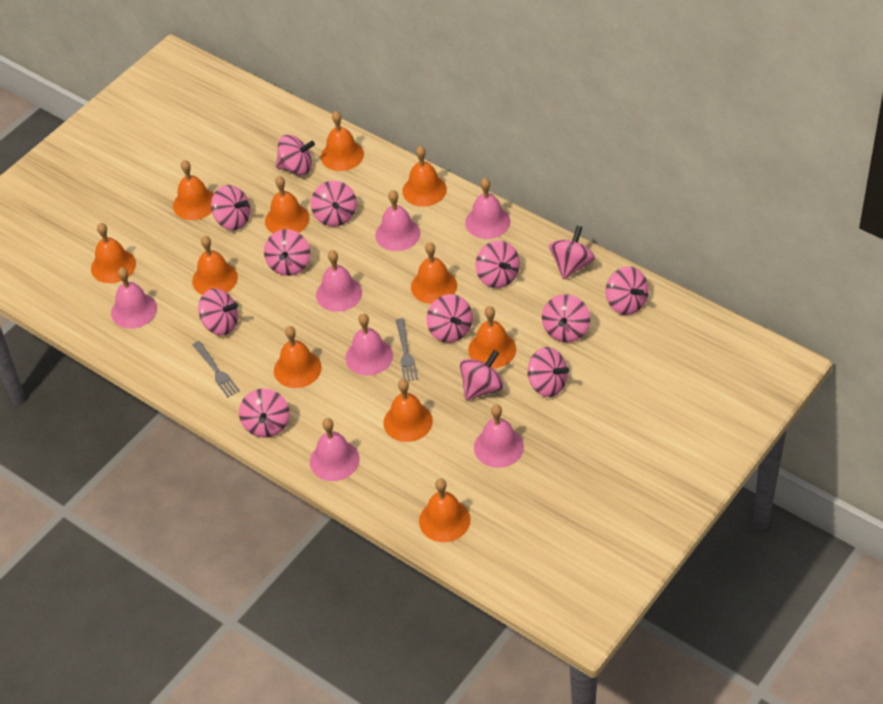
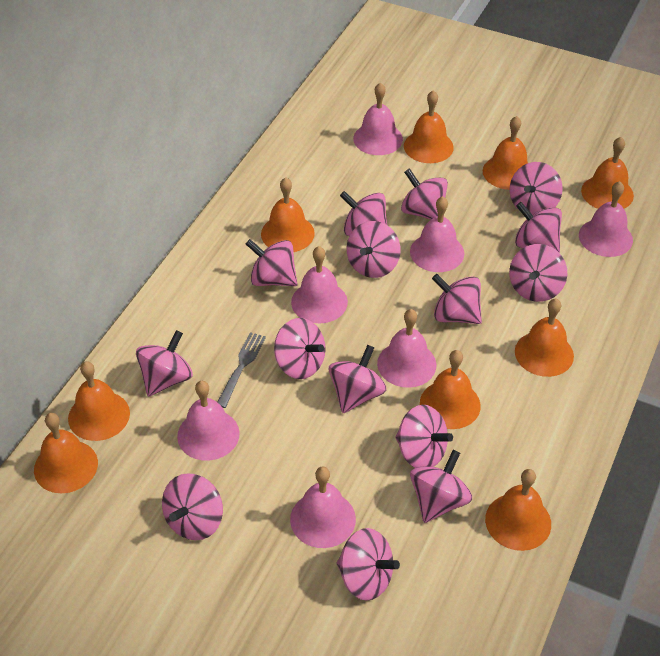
grey fork: 2 -> 1
orange bell: 11 -> 9
pink spinning top: 13 -> 15

